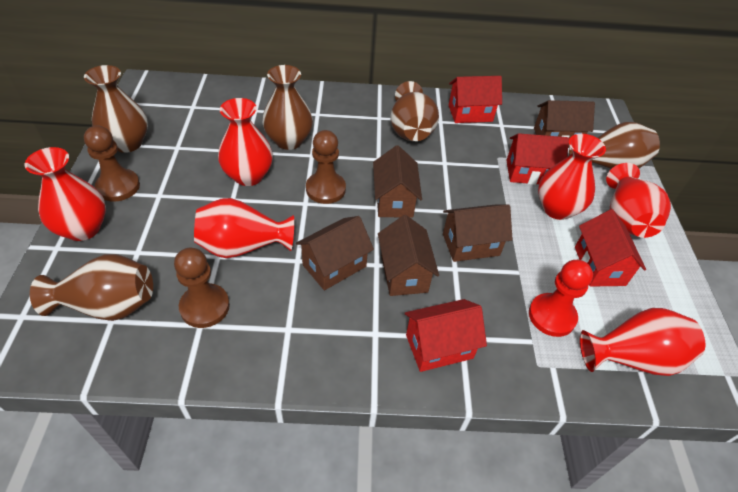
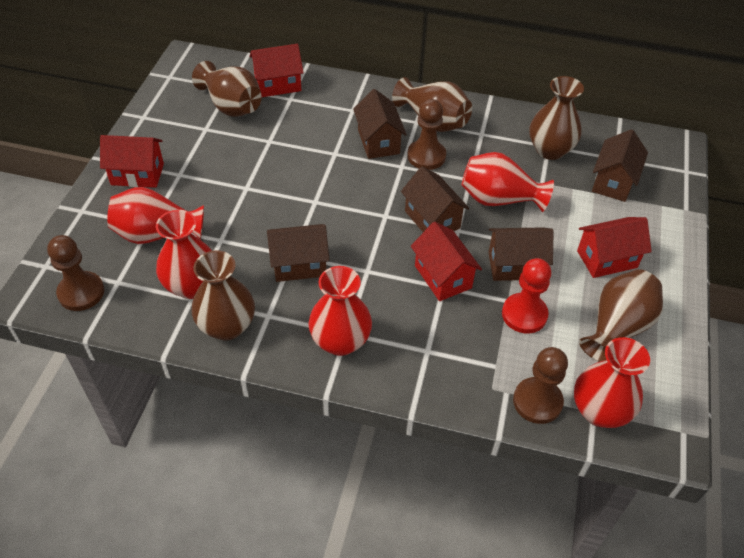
red vase: 6 -> 5

